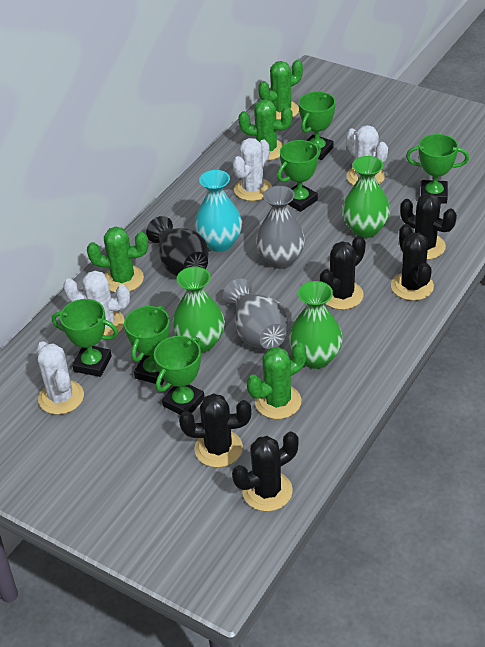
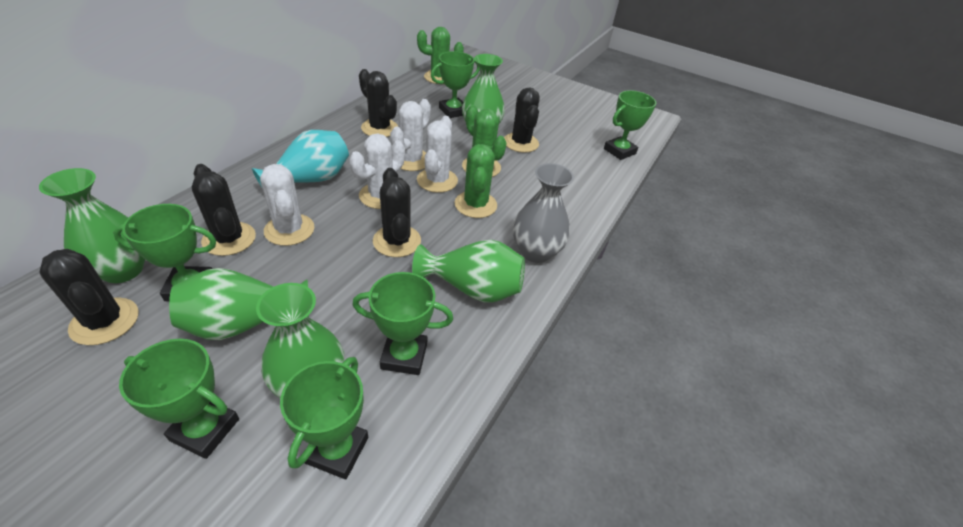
black vase: 1 -> 0
green cactus: 4 -> 3
green vase: 3 -> 5
grey vase: 2 -> 1

